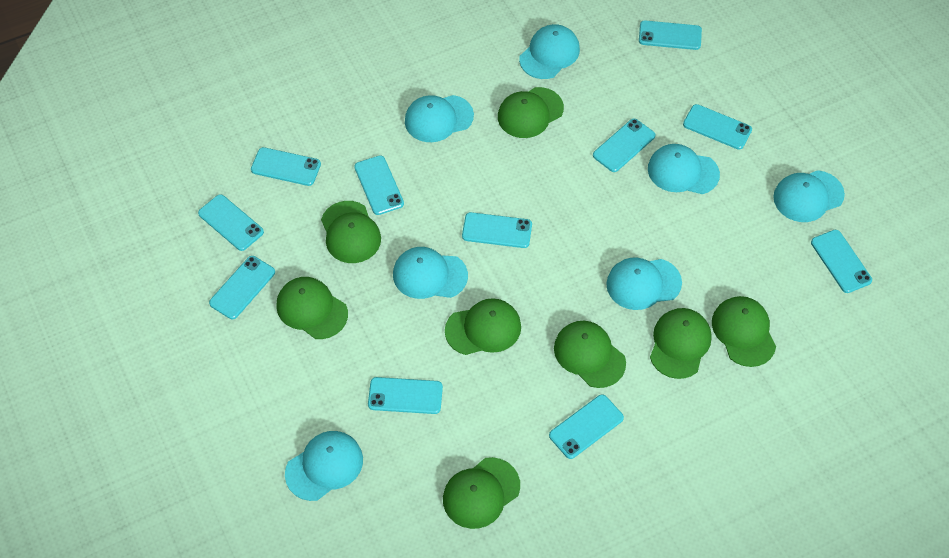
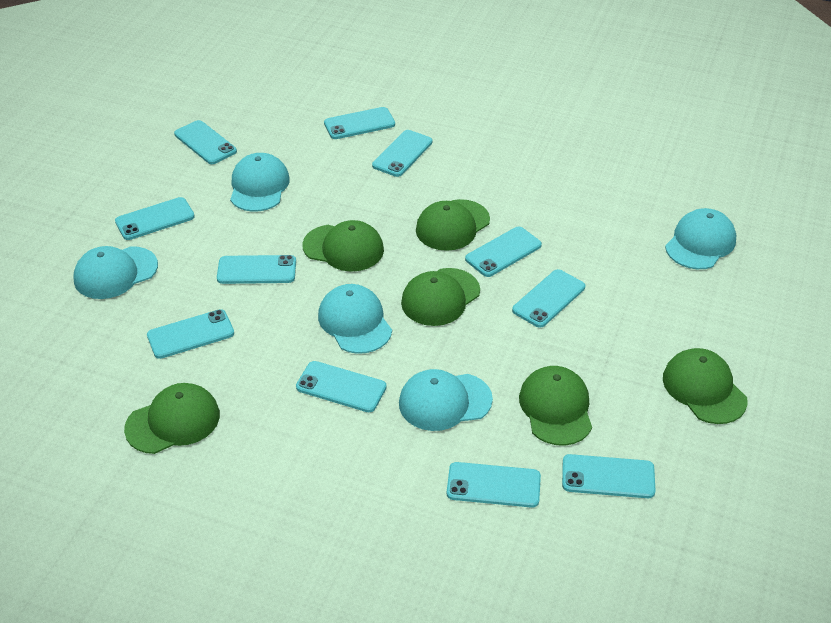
green cap: 8 -> 6
turquoise cap: 7 -> 5

